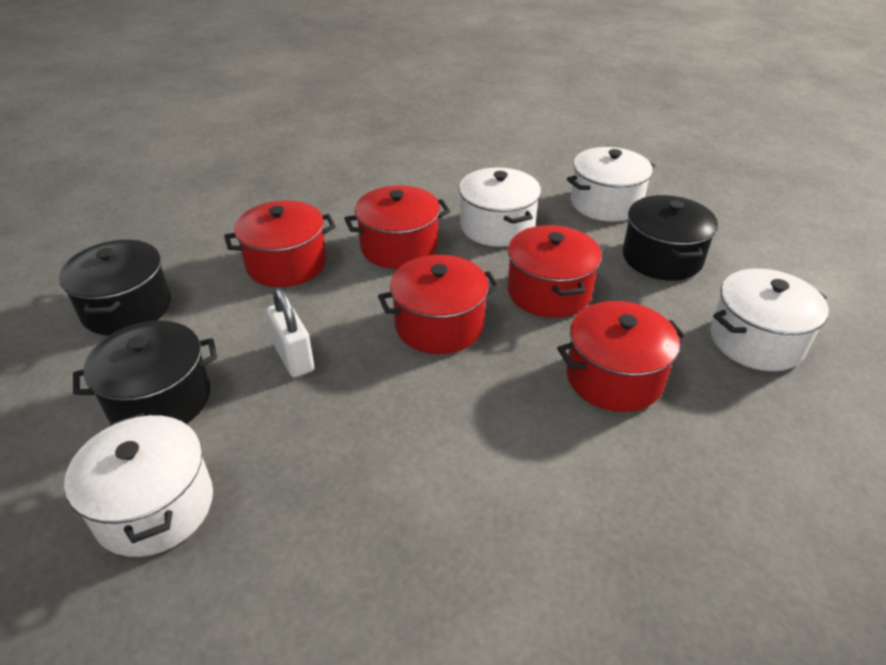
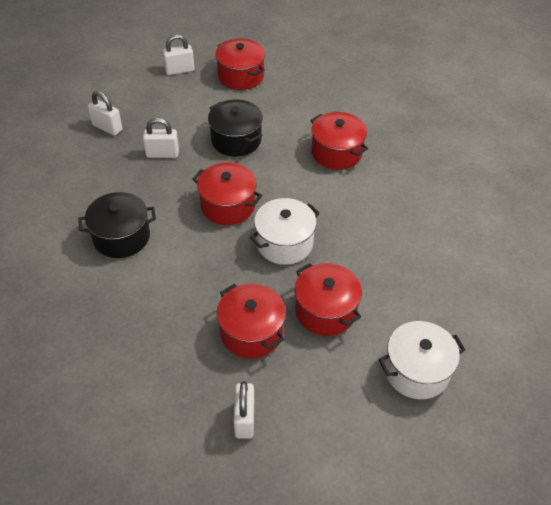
black pot: 3 -> 2
white padlock: 1 -> 4
white pot: 4 -> 2

